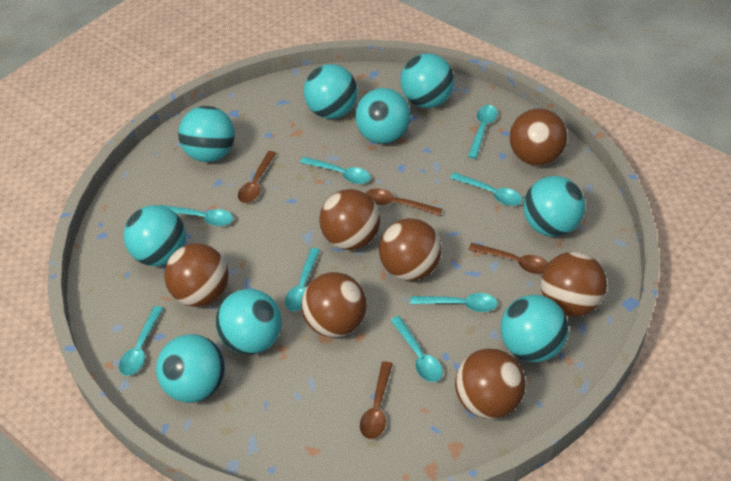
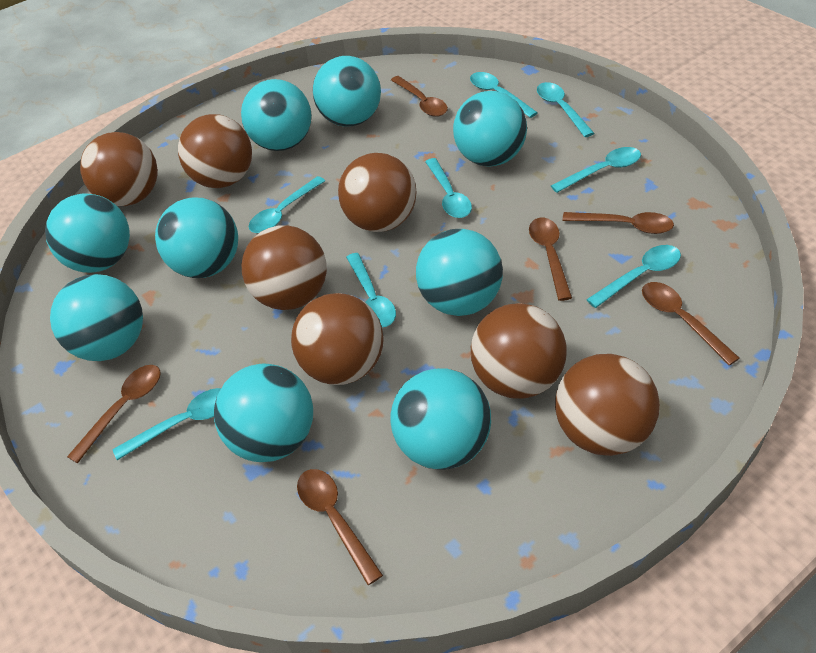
brown spoon: 4 -> 6

